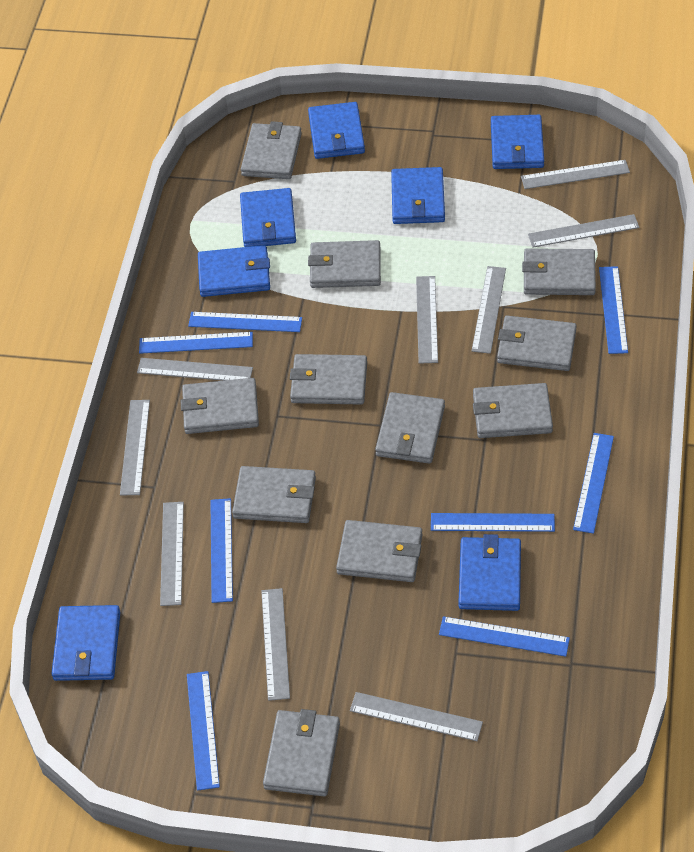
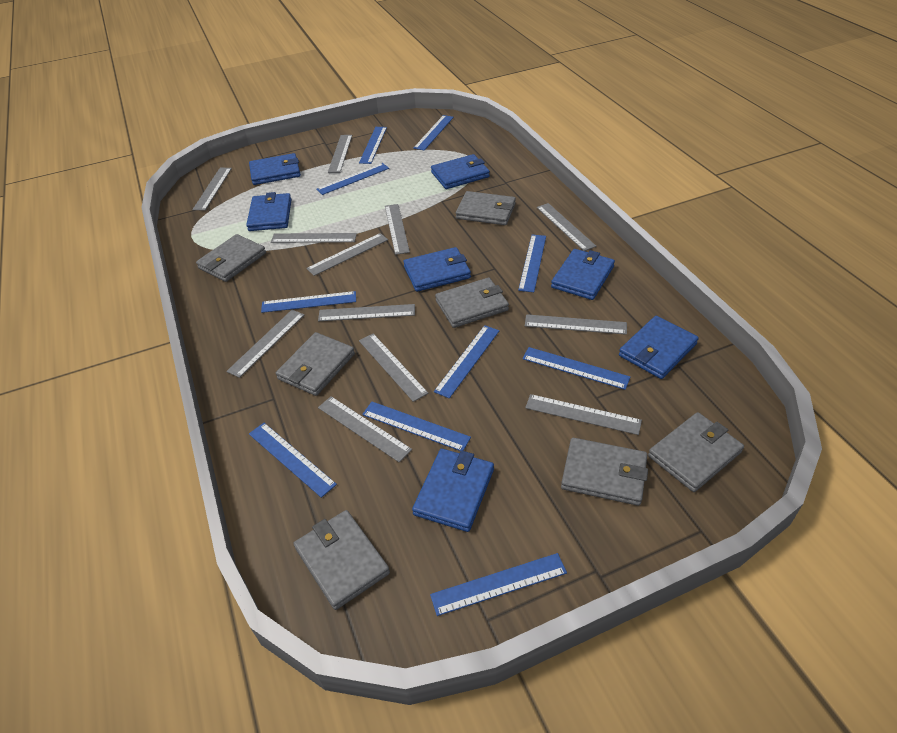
blue ruler: 8 -> 10
grey ruler: 9 -> 12
grey wallet: 11 -> 7

